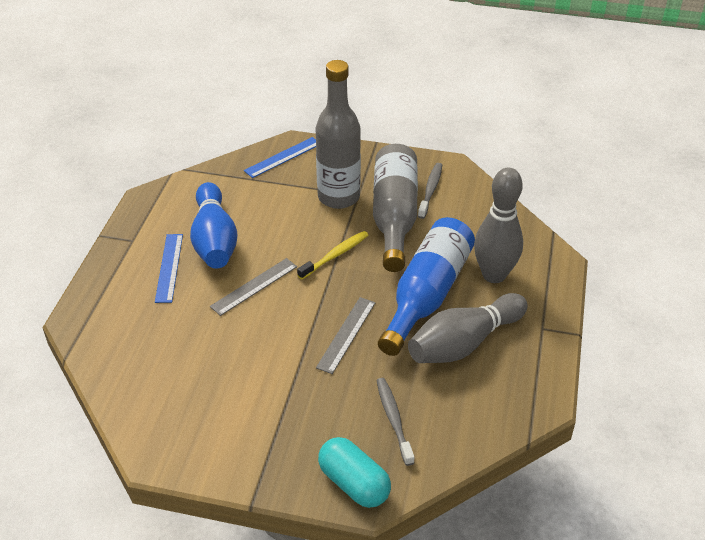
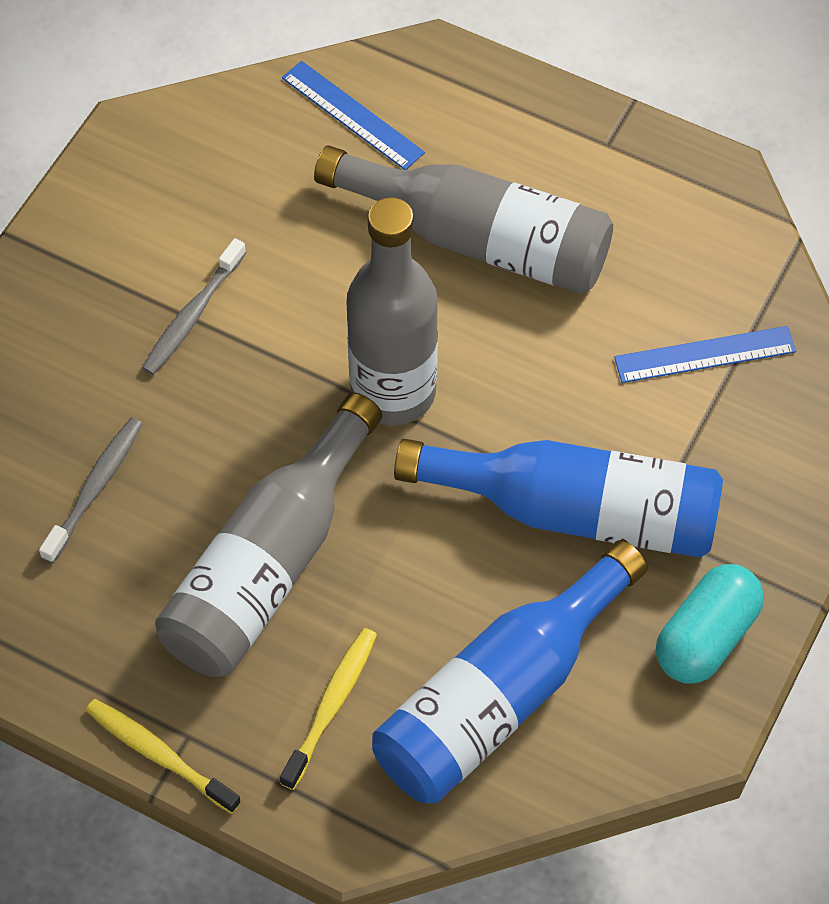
blue bottle: 1 -> 2
blue bowling pin: 1 -> 0
grey bottle: 2 -> 3
grey bowling pin: 2 -> 0
grey ruler: 2 -> 0
yellow toothbrush: 1 -> 2

